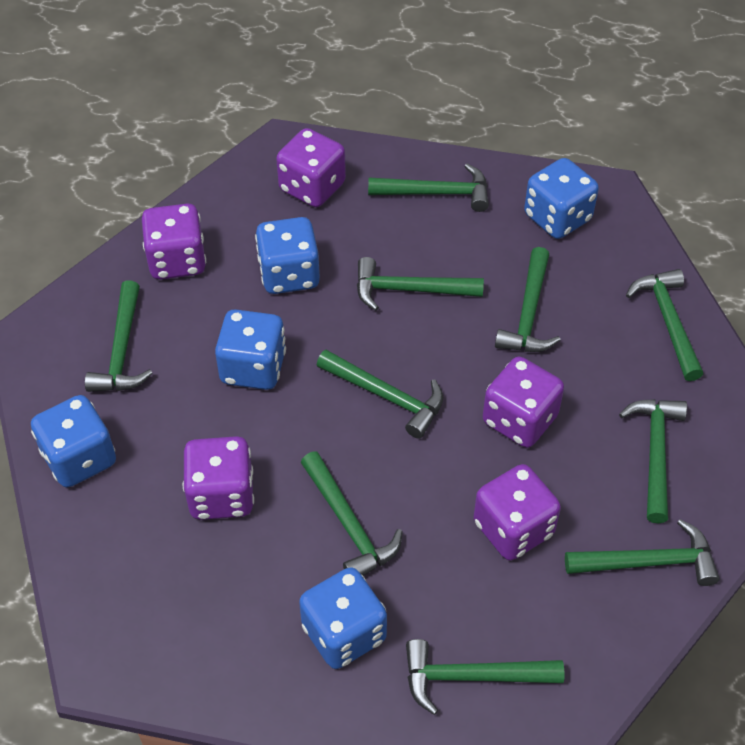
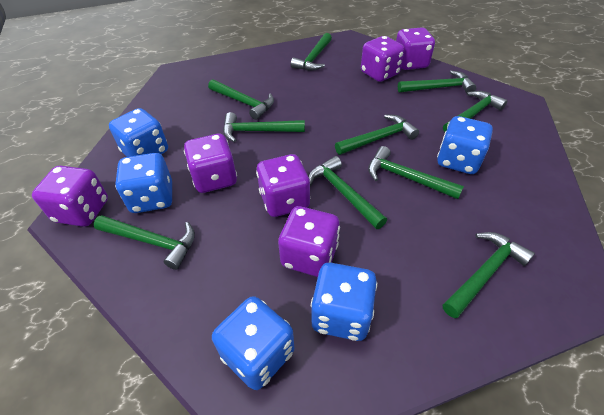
purple dice: 5 -> 6

